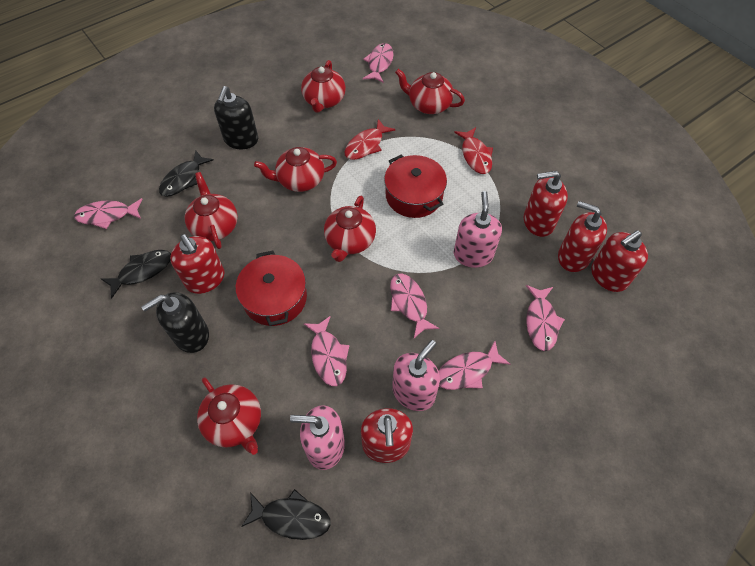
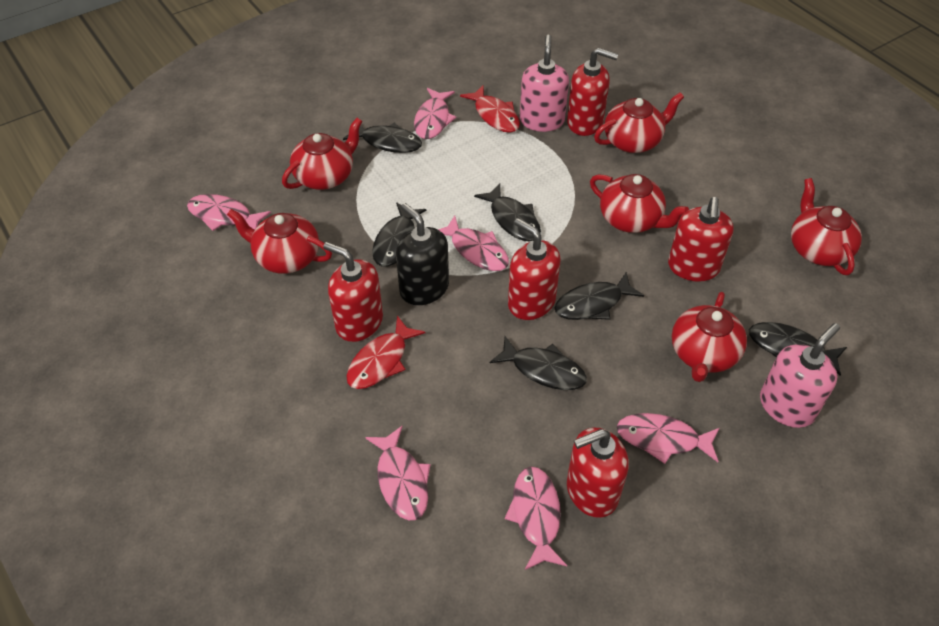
black fish: 3 -> 6
black soap dispenser: 2 -> 1
pink soap dispenser: 3 -> 2
red pot: 2 -> 0

